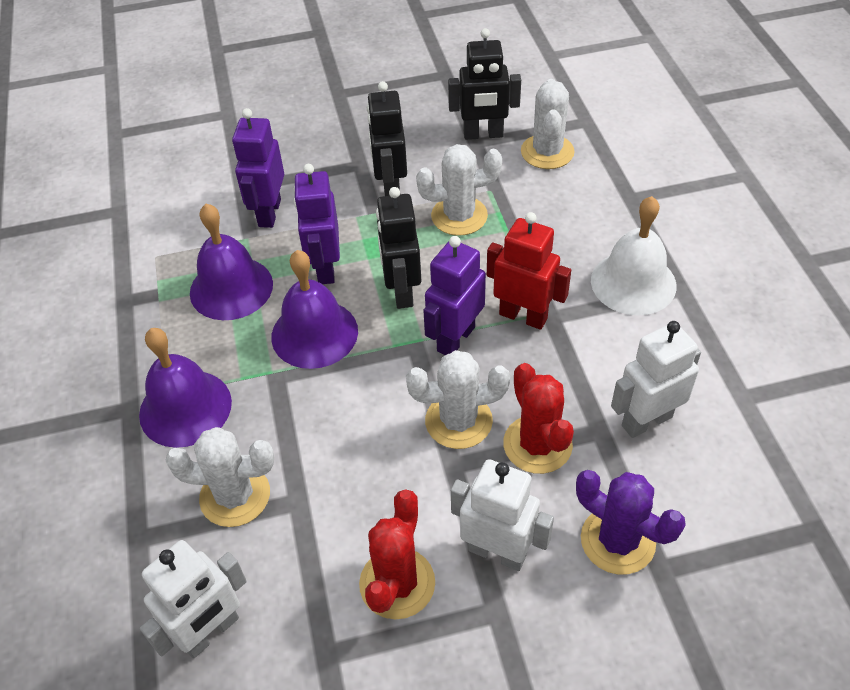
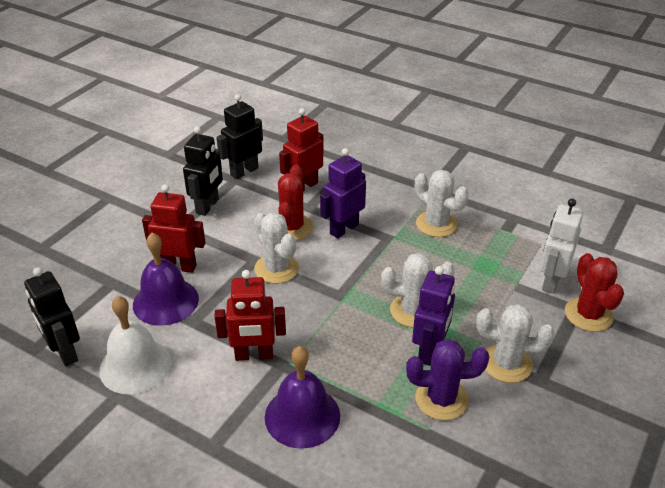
purple bell: 3 -> 2
purple robot: 3 -> 2
red robot: 1 -> 3
white robot: 3 -> 1

